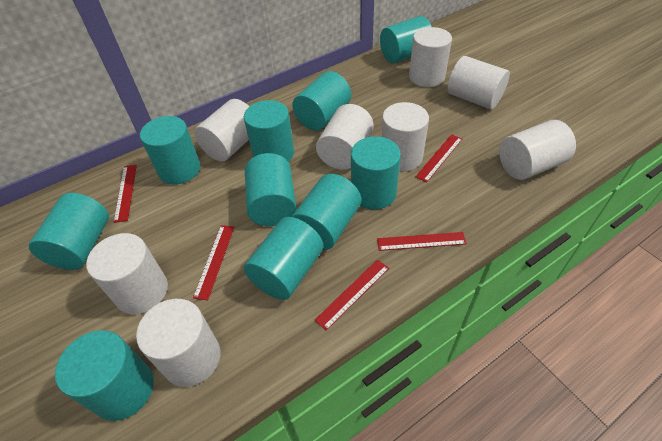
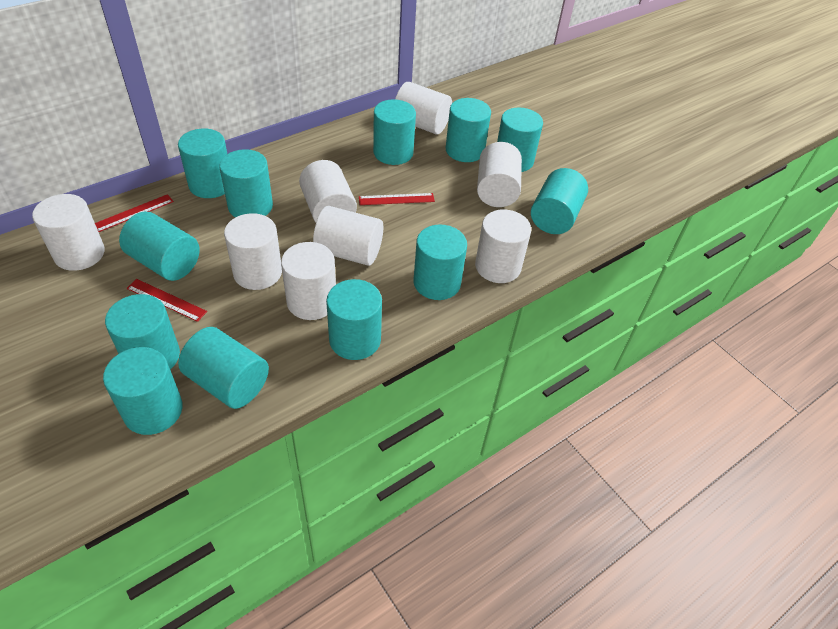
red ruler: 5 -> 3
turquoise cylinder: 10 -> 12

